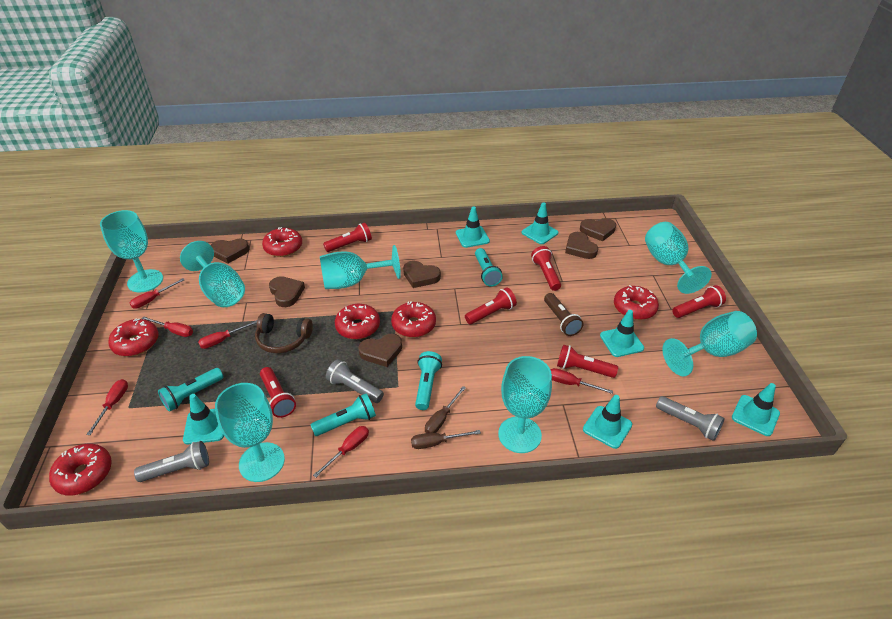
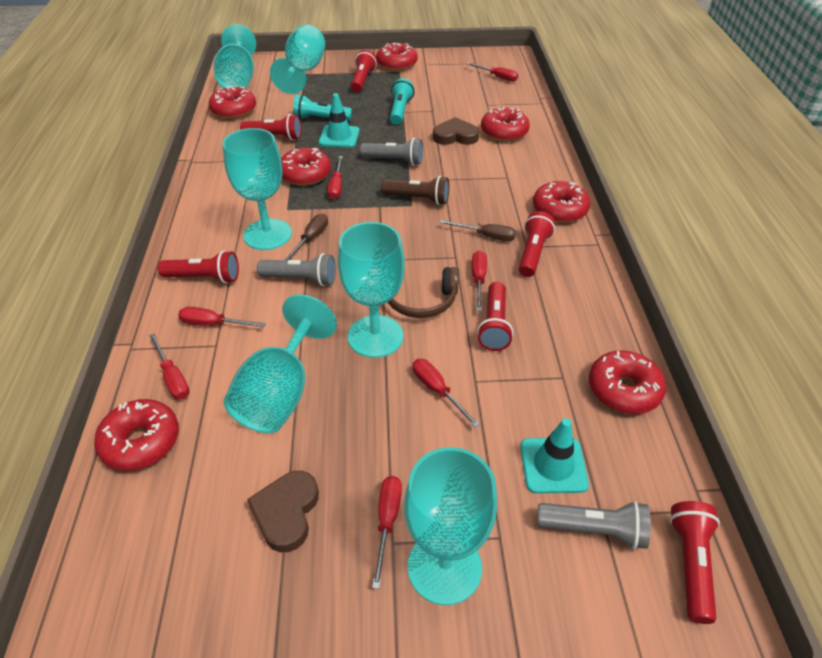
brown heart: 6 -> 2
red donut: 6 -> 7
red screwdriver: 6 -> 7
turquoise flashlight: 4 -> 2
turquoise goblet: 7 -> 6
turquoise traffic cone: 6 -> 2

